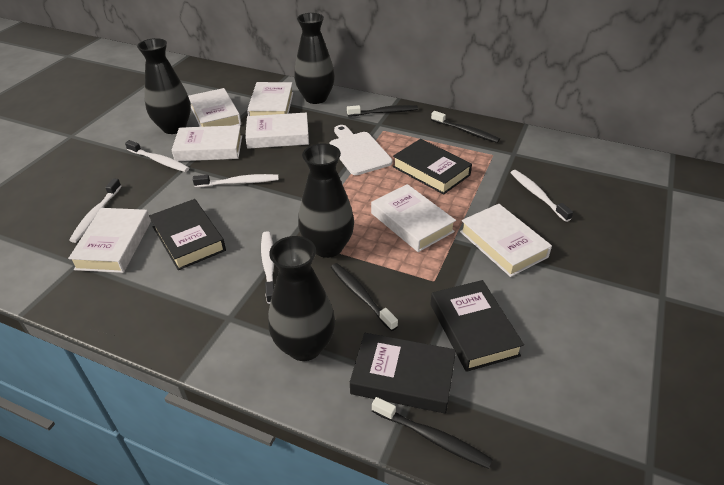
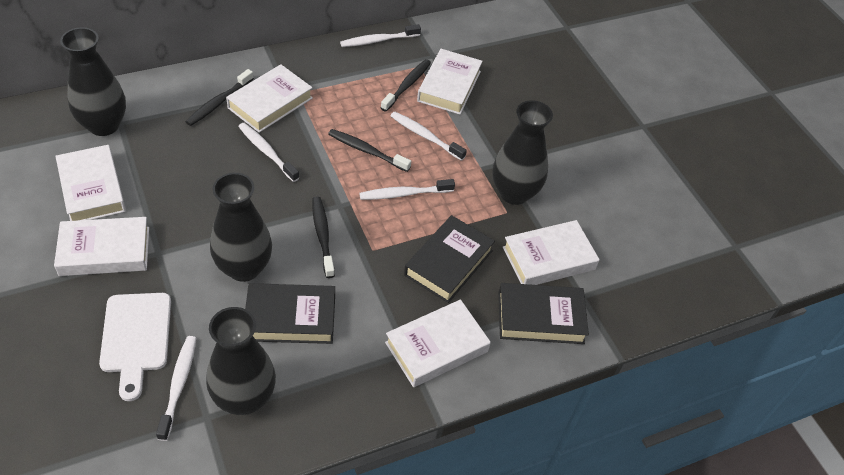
black book: 4 -> 3
white book: 7 -> 6

